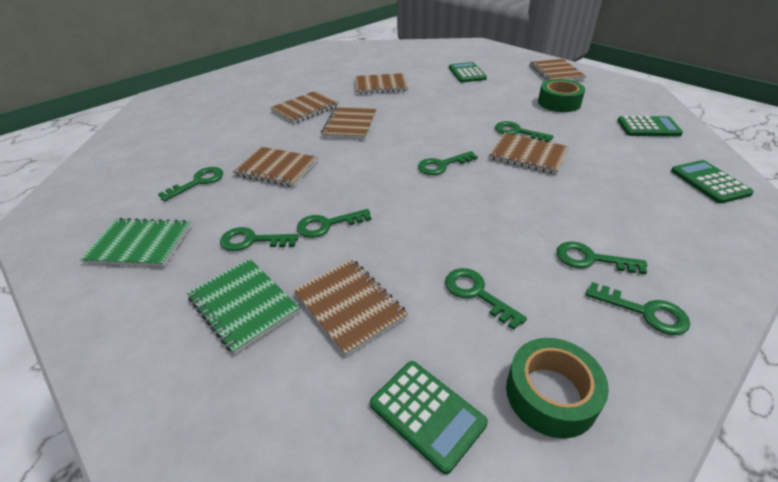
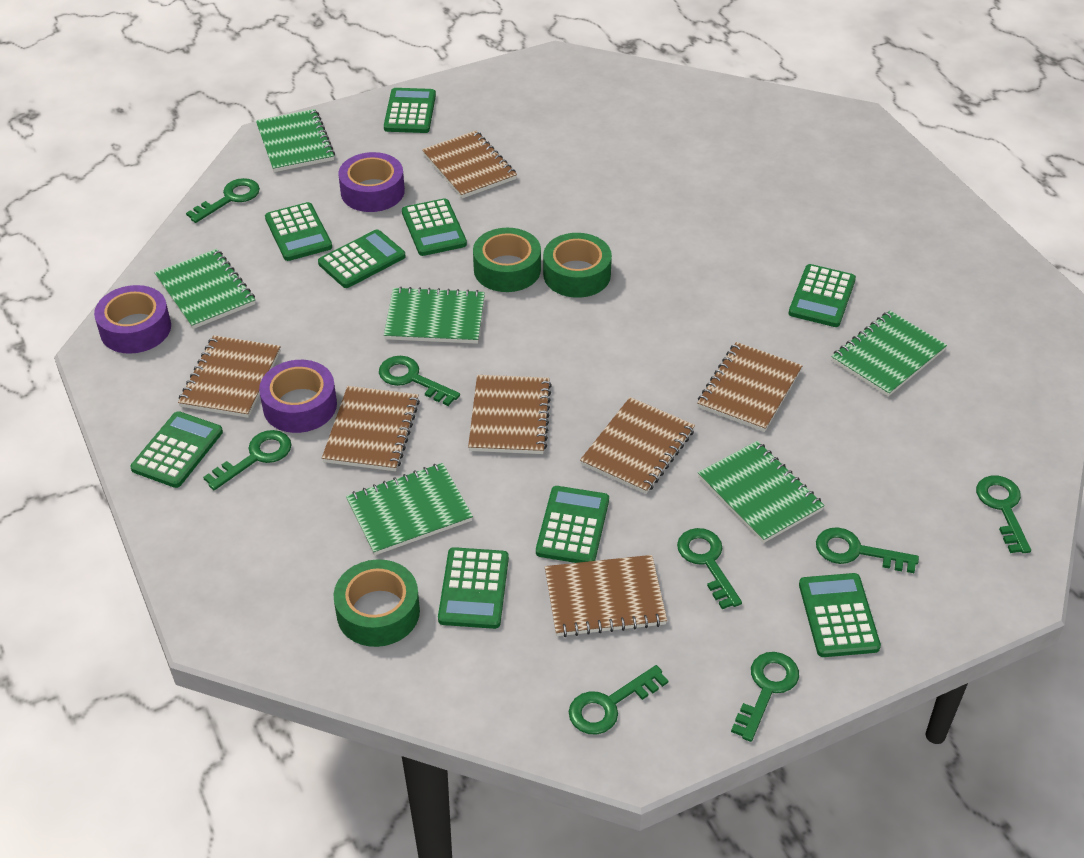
green calculator: 4 -> 9
green notebook: 2 -> 6
green tape: 2 -> 3
purple tape: 0 -> 3

